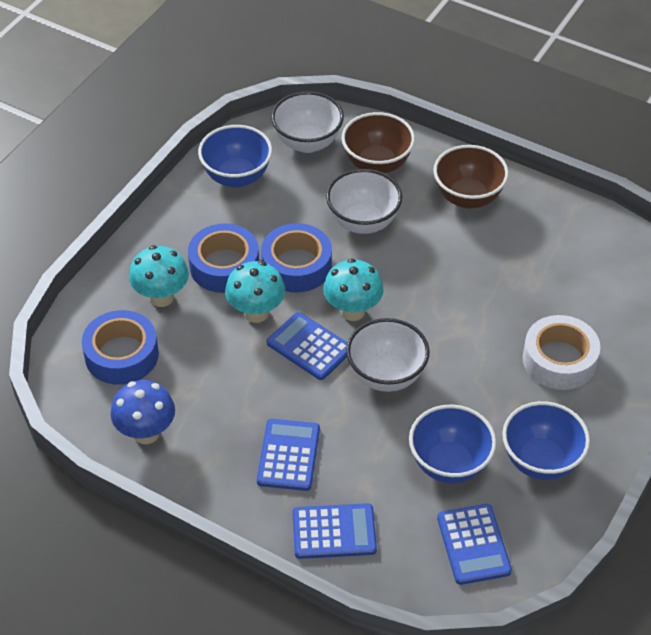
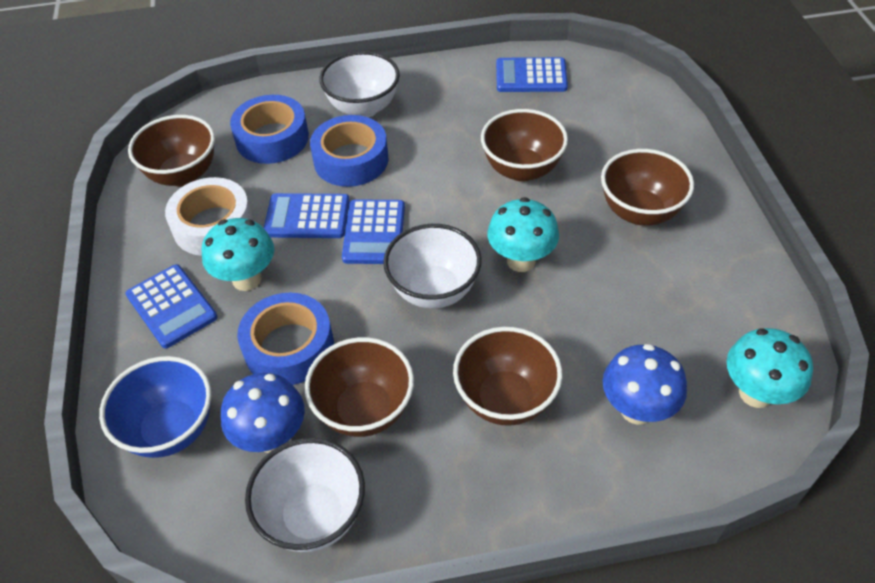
blue bowl: 3 -> 1
blue mushroom: 1 -> 2
brown bowl: 2 -> 5

